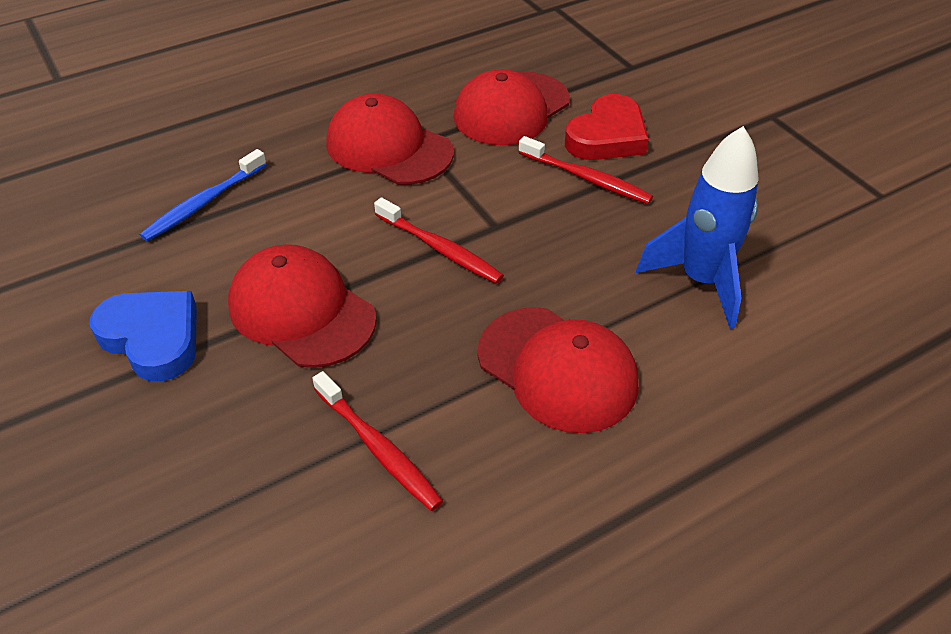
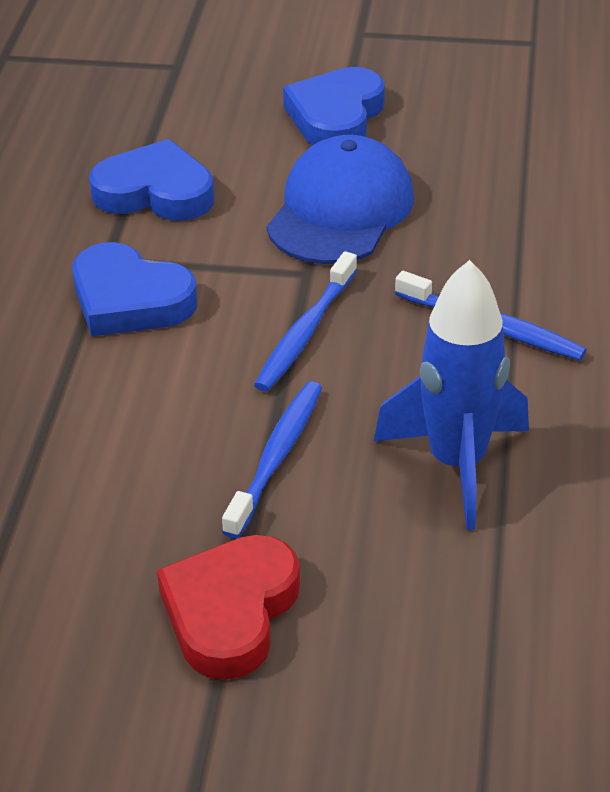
blue cap: 0 -> 1
blue heart: 1 -> 3
blue toothbrush: 1 -> 3
red cap: 4 -> 0
red toothbrush: 3 -> 0

